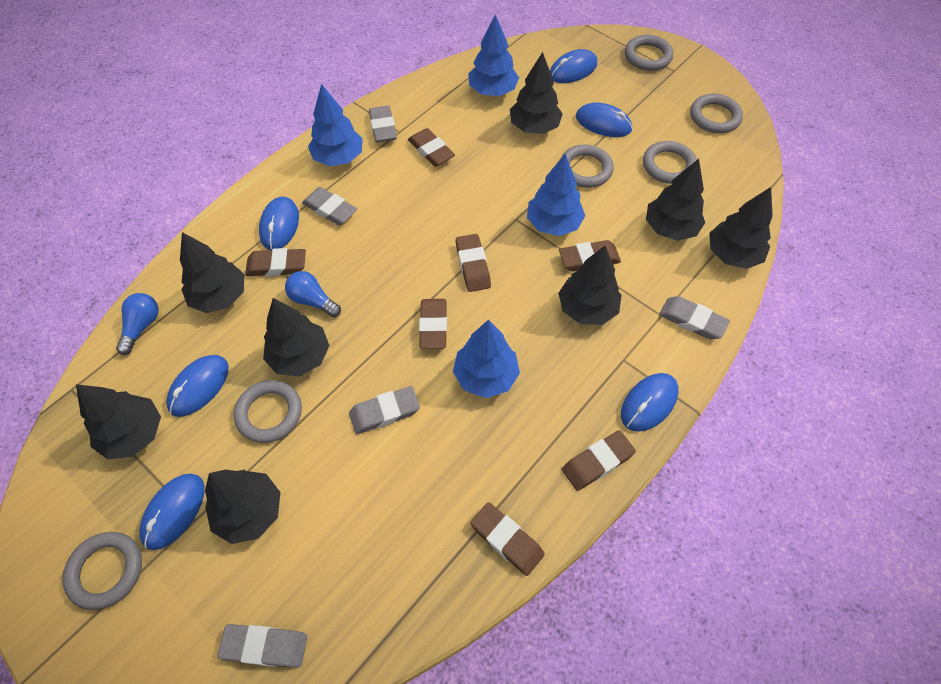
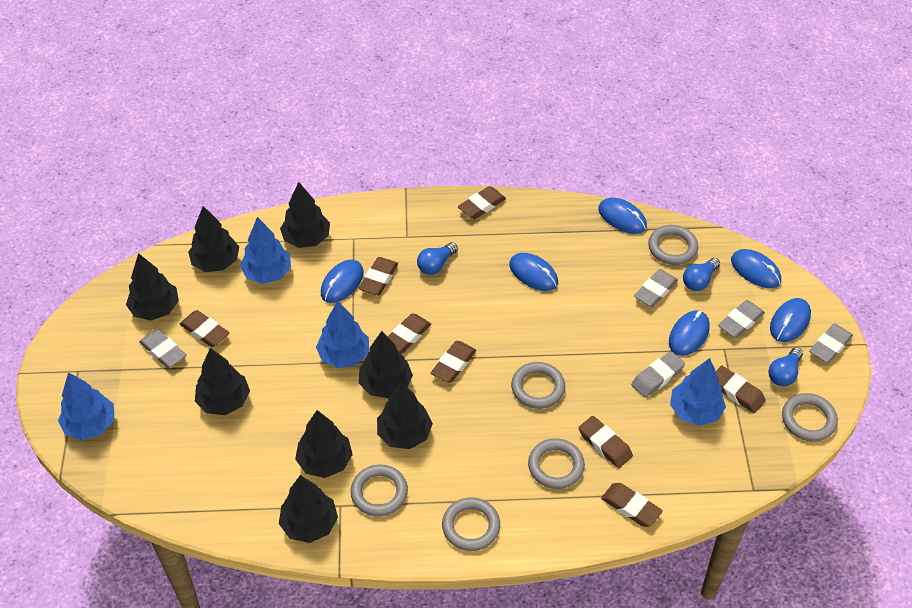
blue light bulb: 2 -> 3
brown eraser: 7 -> 8

